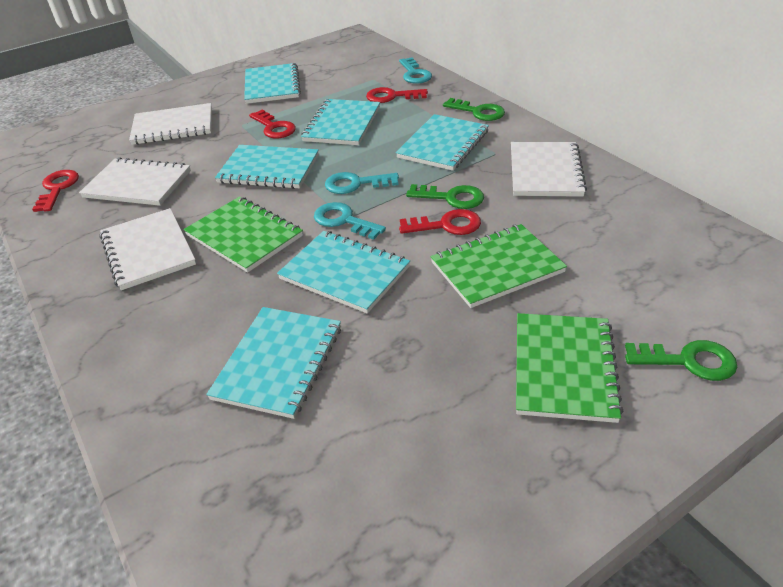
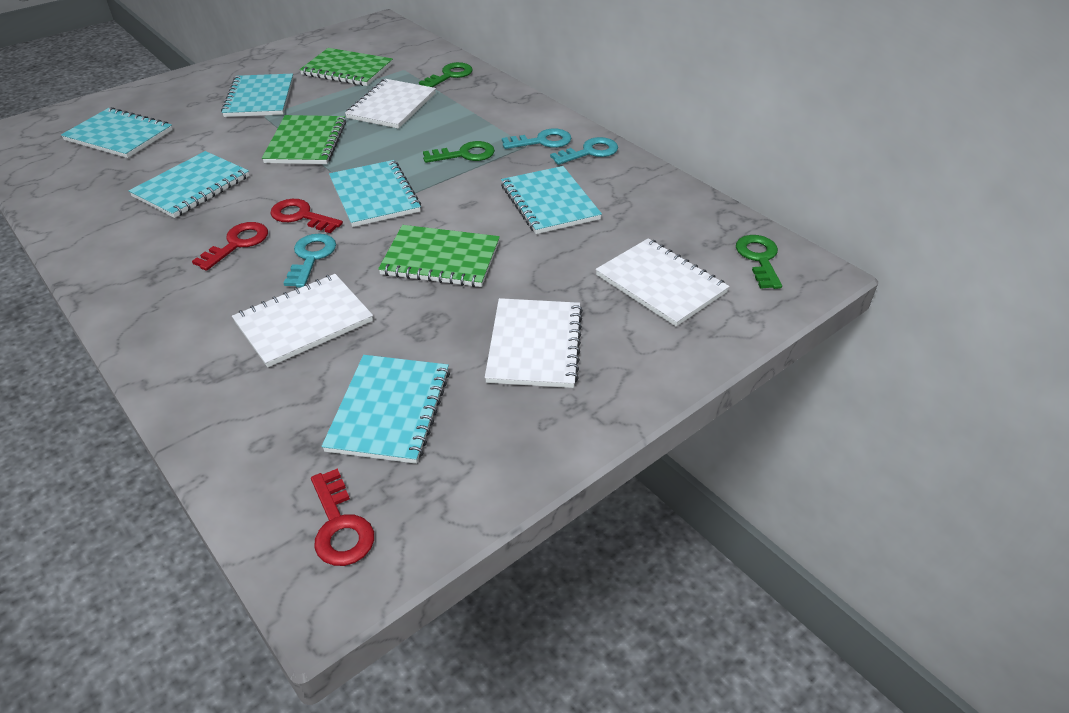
red key: 4 -> 3

